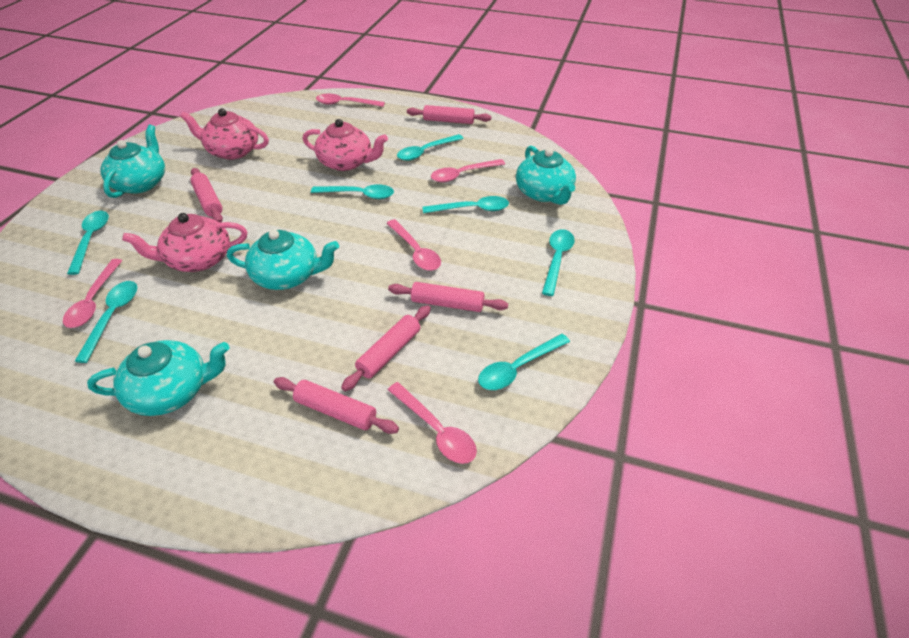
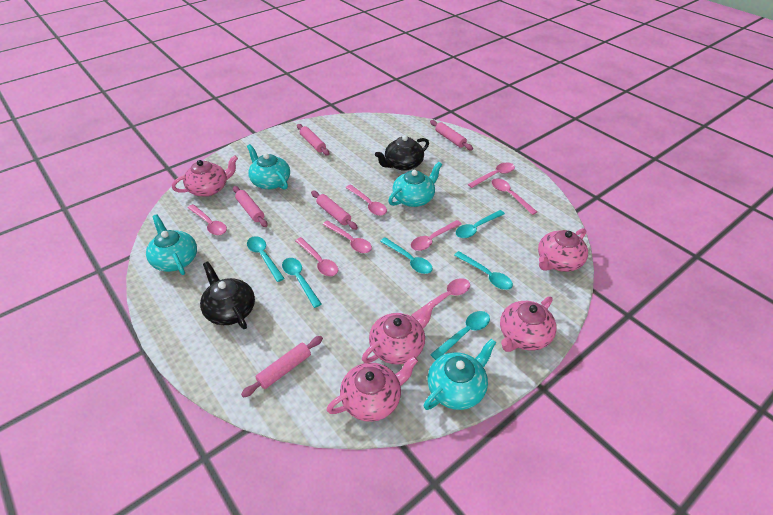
black teapot: 0 -> 2
pink spoon: 5 -> 8
pink teapot: 3 -> 5
turquoise spoon: 7 -> 6

